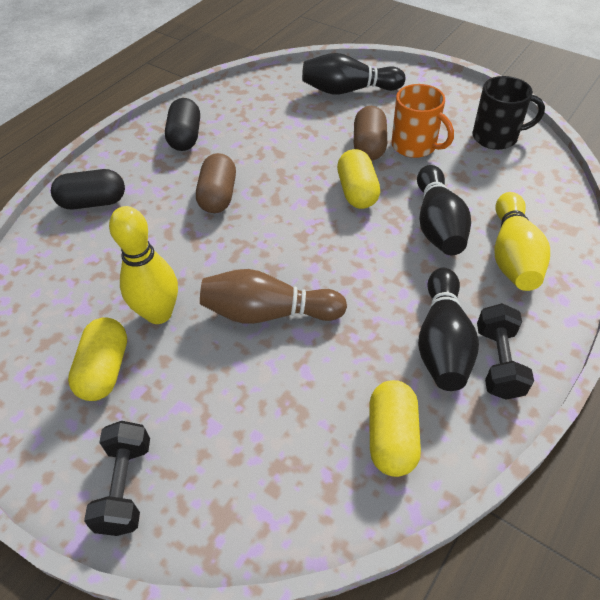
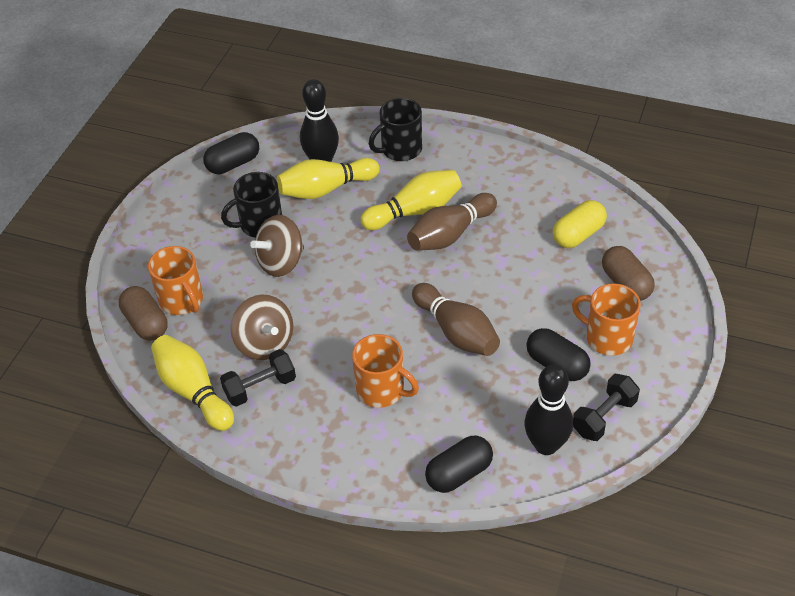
black bowling pin: 3 -> 2
black capsule: 2 -> 3
black mug: 1 -> 2
brown bowling pin: 1 -> 2
brown spinning top: 0 -> 2
orange mug: 1 -> 3
yellow bowling pin: 2 -> 3
yellow capsule: 3 -> 1

